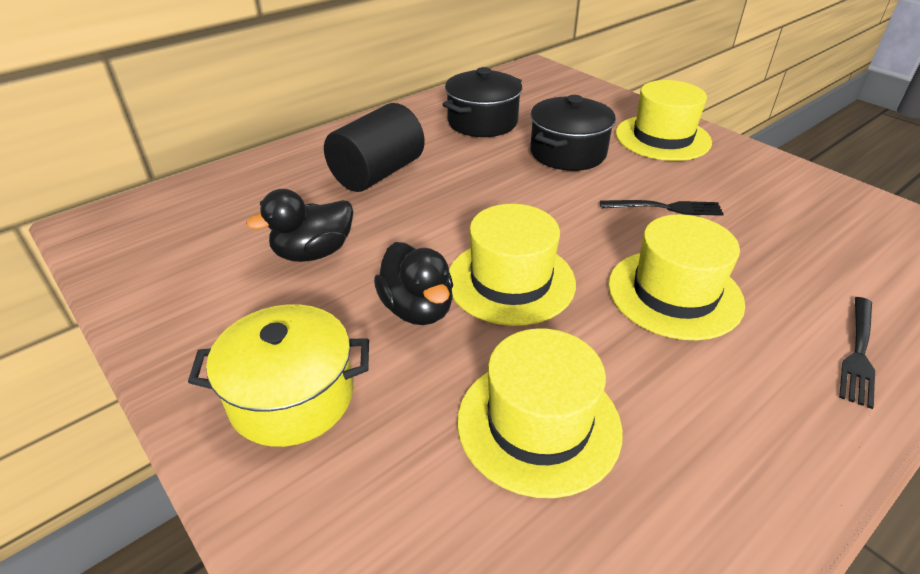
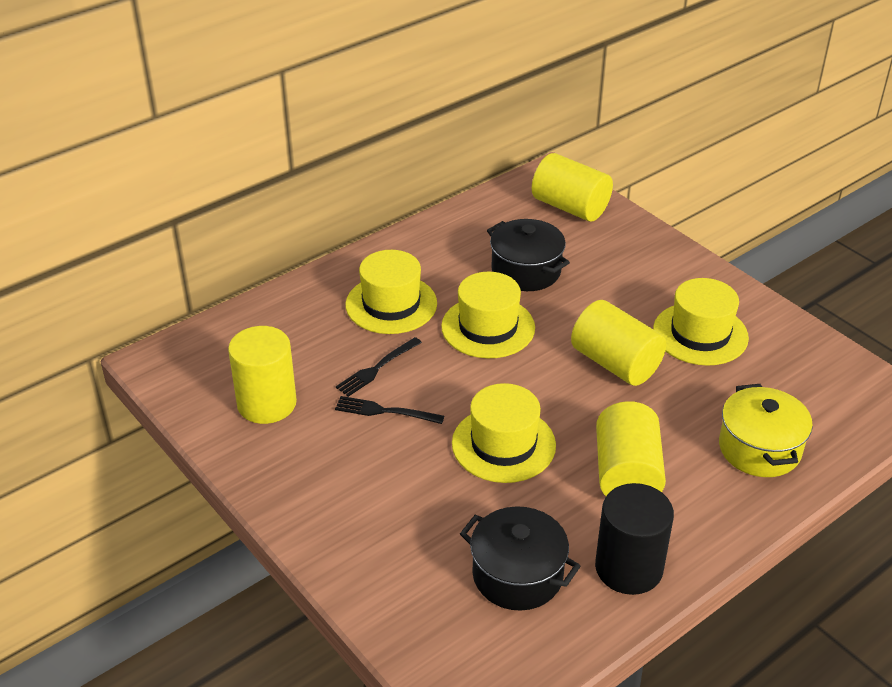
black duck: 2 -> 0
yellow cylinder: 0 -> 4

